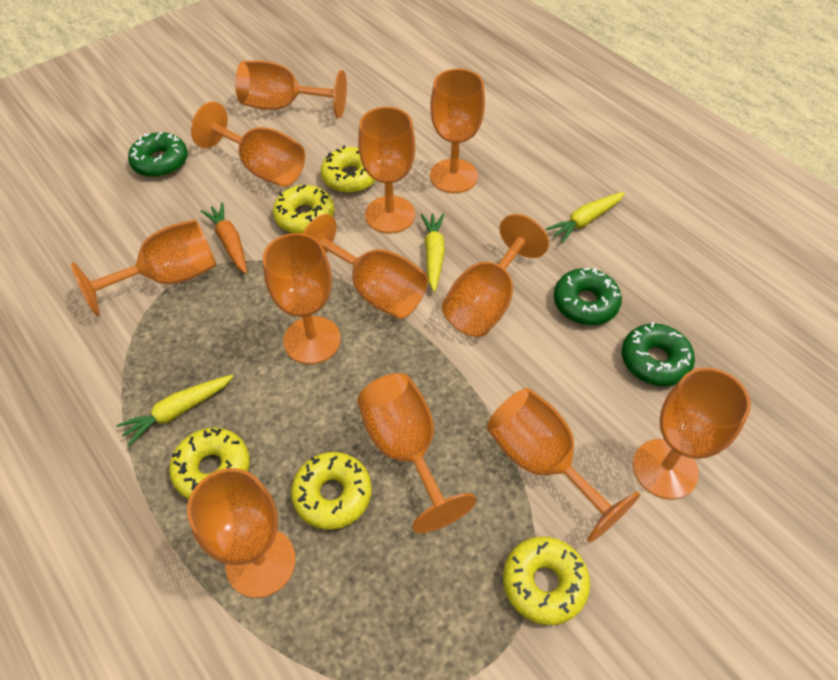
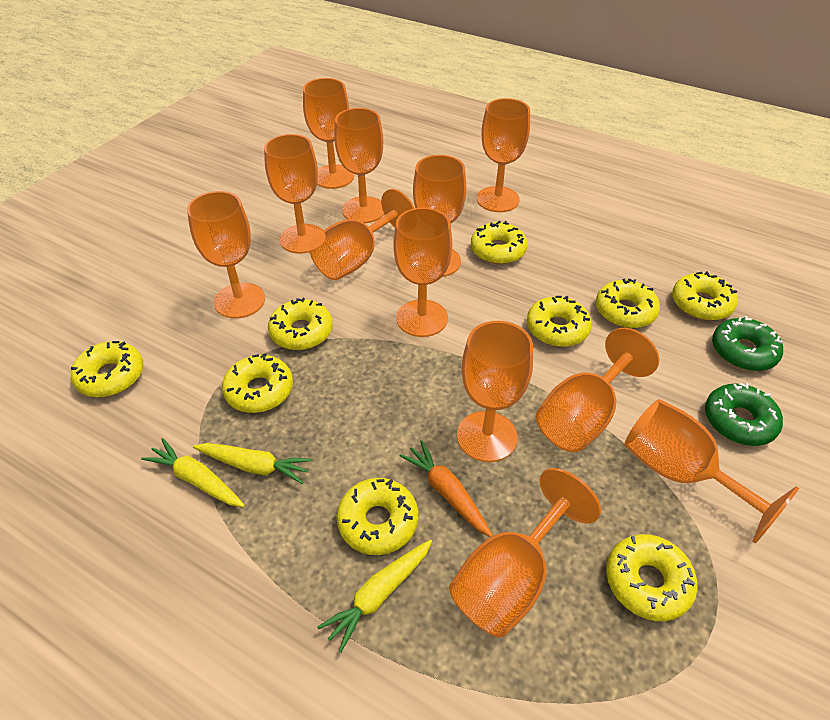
green donut: 3 -> 2
yellow donut: 5 -> 9

